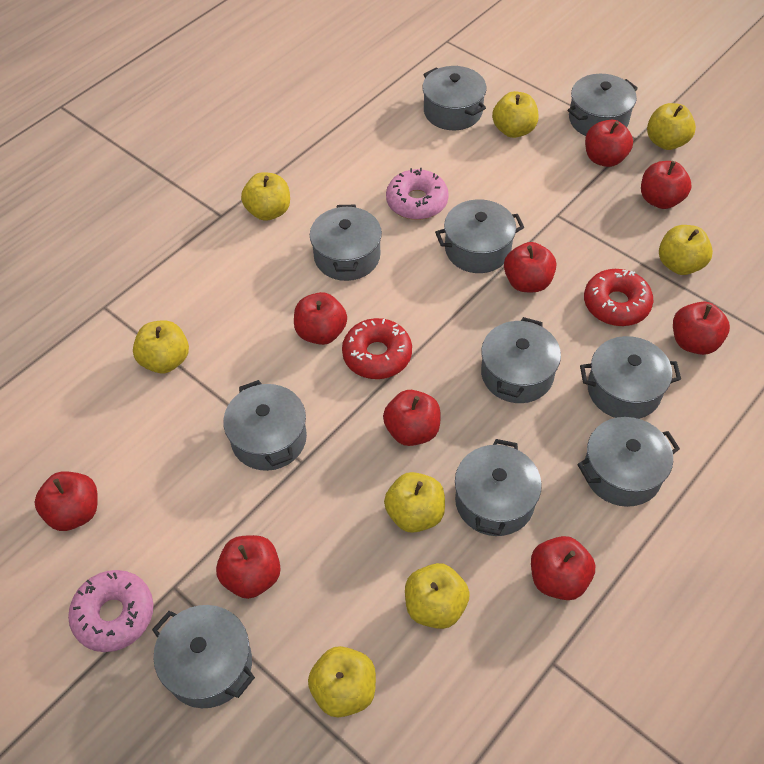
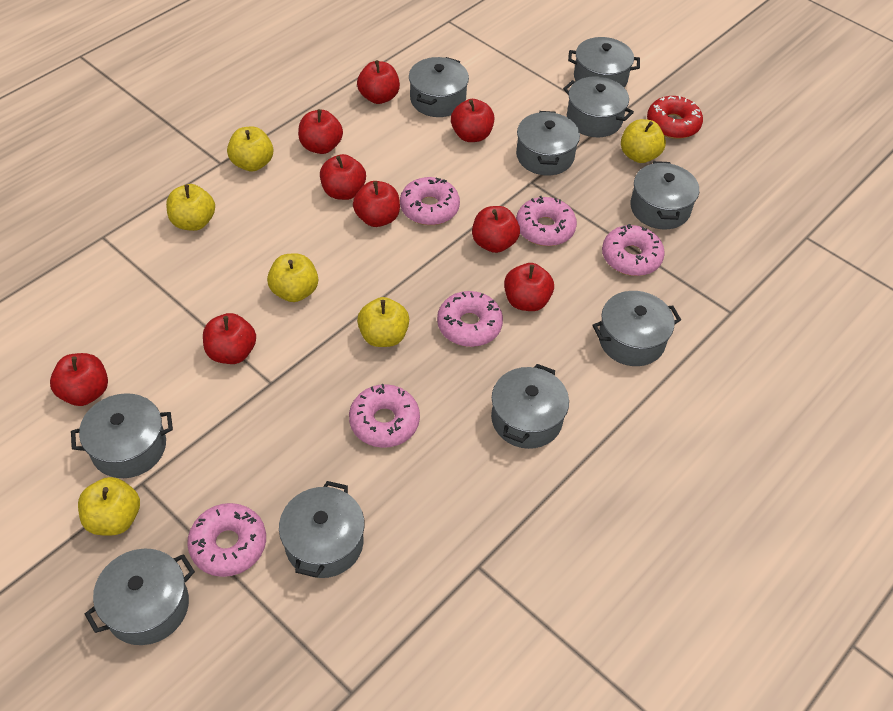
pink donut: 2 -> 6
red donut: 2 -> 1
yellow apple: 8 -> 6

